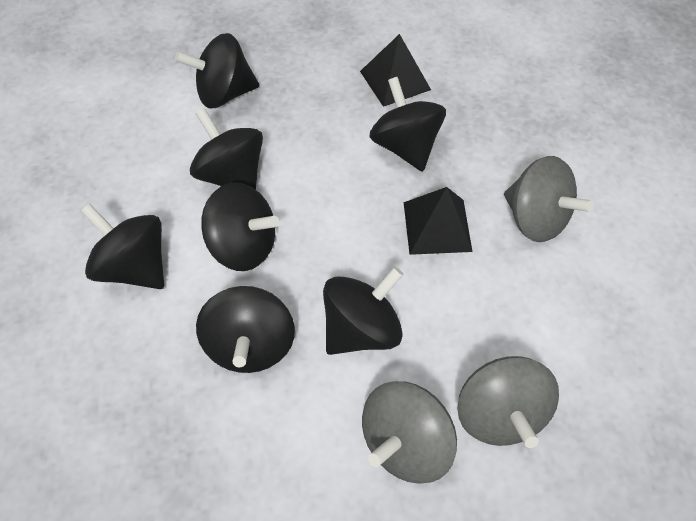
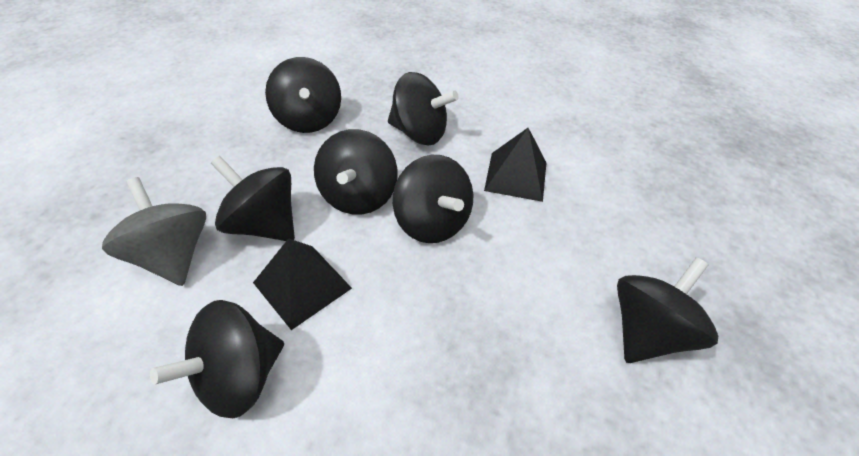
grey spinning top: 3 -> 1

